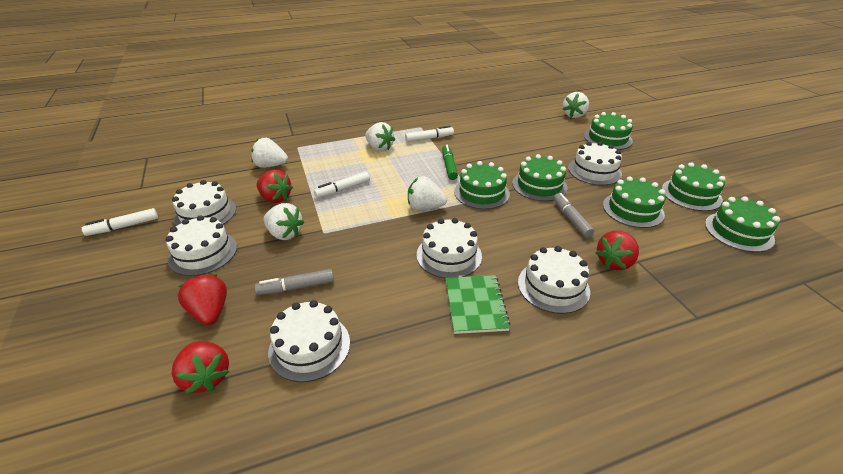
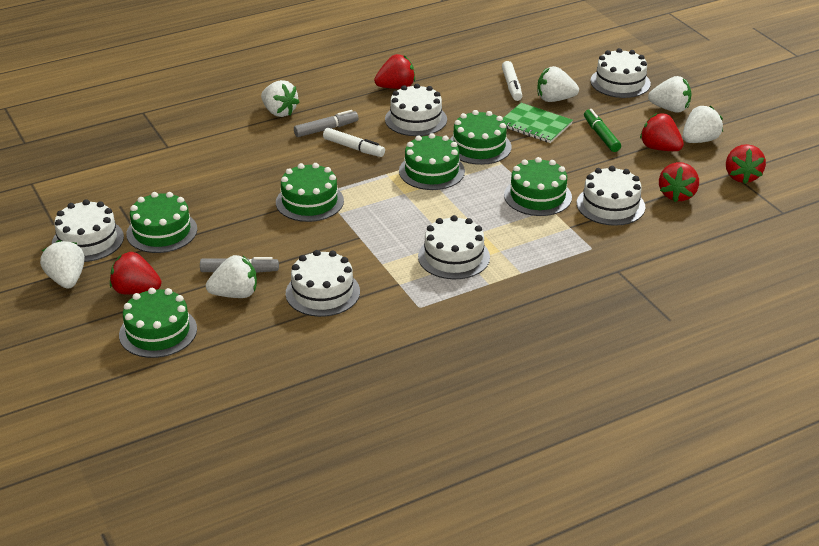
red strawberry: 4 -> 5
white marker: 3 -> 2
white strawberry: 5 -> 6

